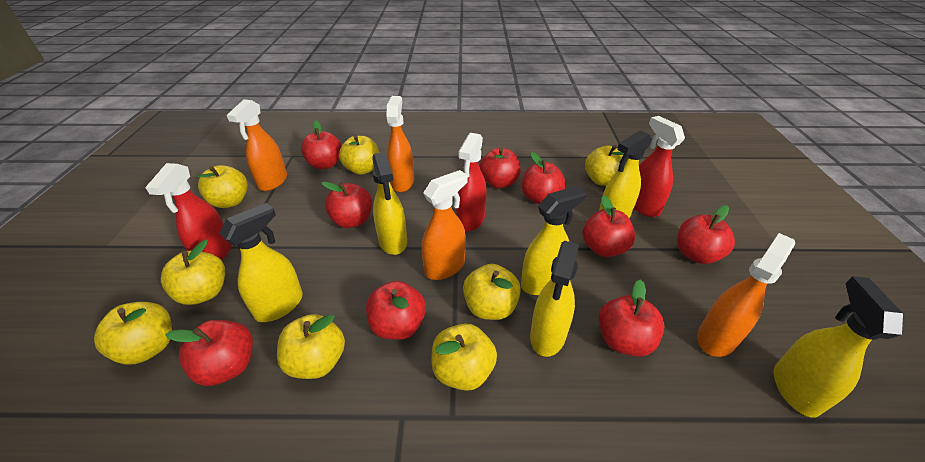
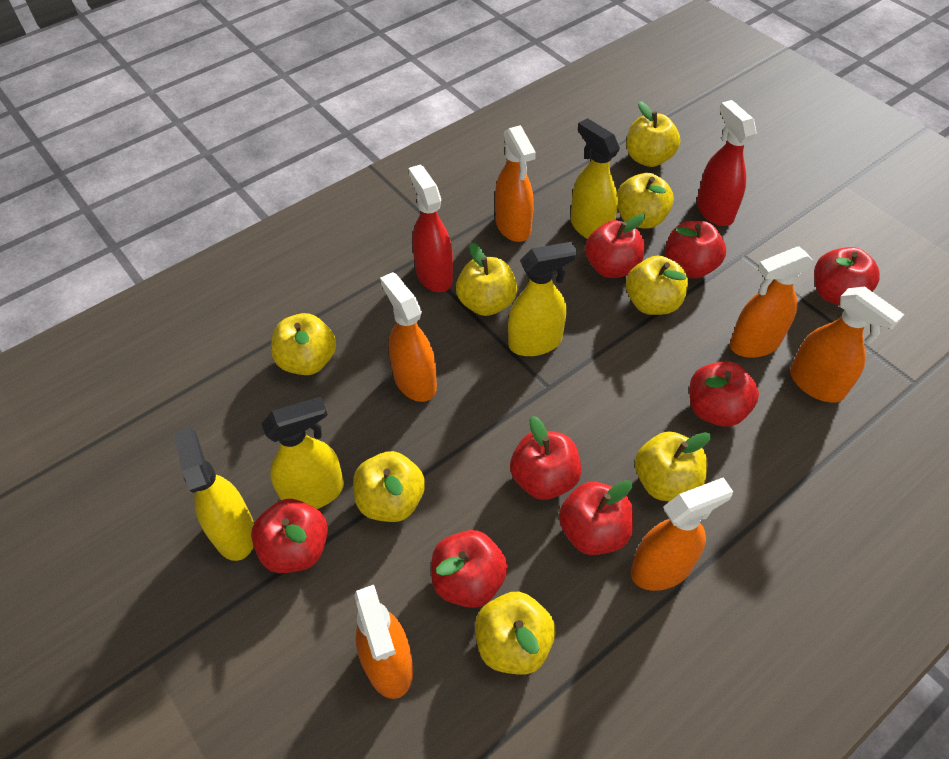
orange spray bottle: 4 -> 6
red apple: 9 -> 8
red spray bottle: 3 -> 2
yellow spray bottle: 6 -> 4

